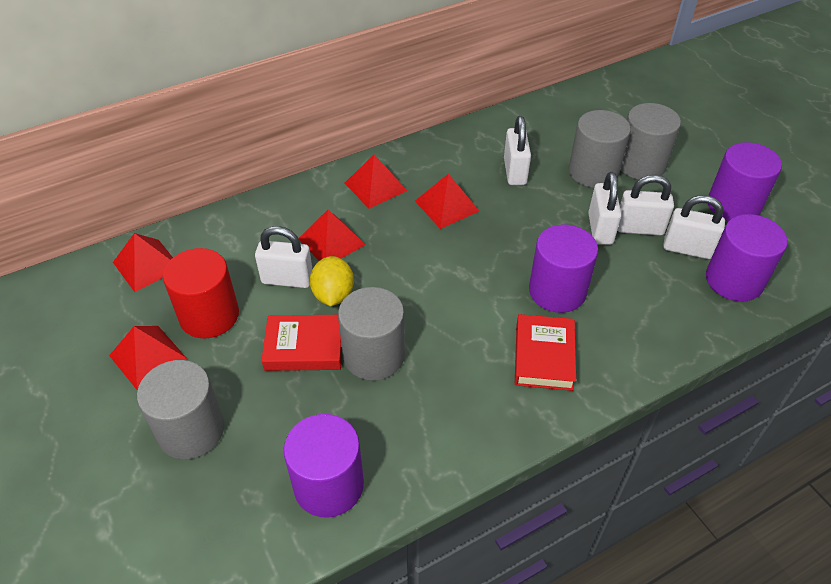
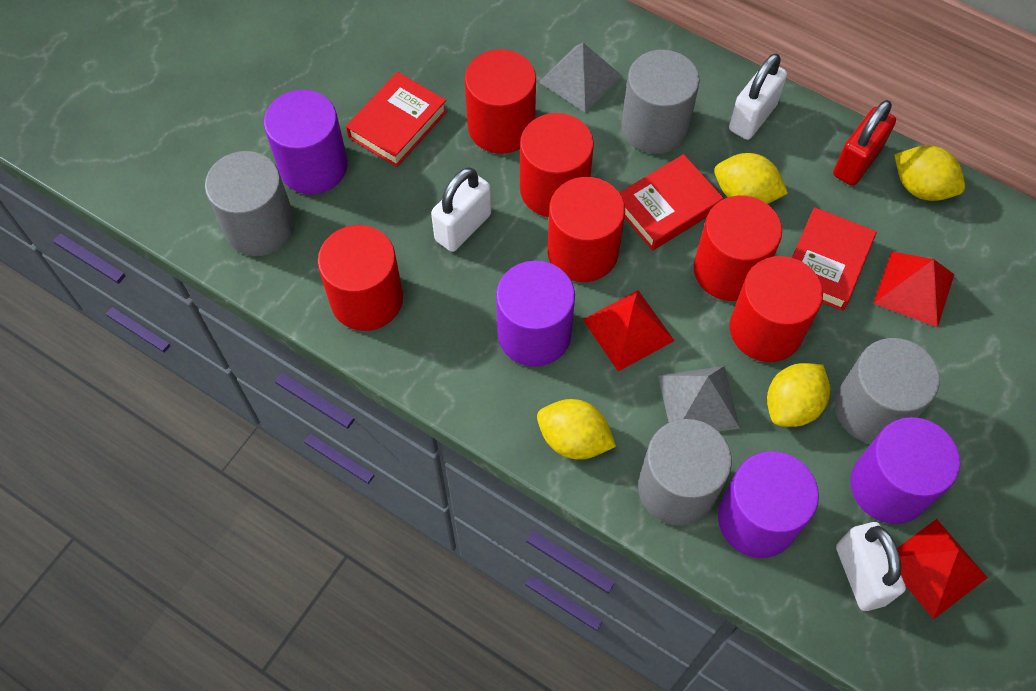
grey pyramid: 0 -> 2
red book: 2 -> 3
red cylinder: 1 -> 6
red padlock: 0 -> 1
red pyramid: 5 -> 3
white padlock: 5 -> 3
yellow lemon: 1 -> 4

